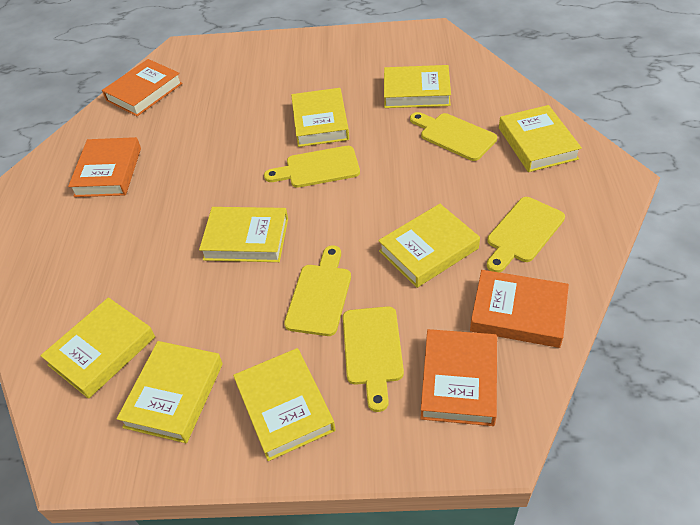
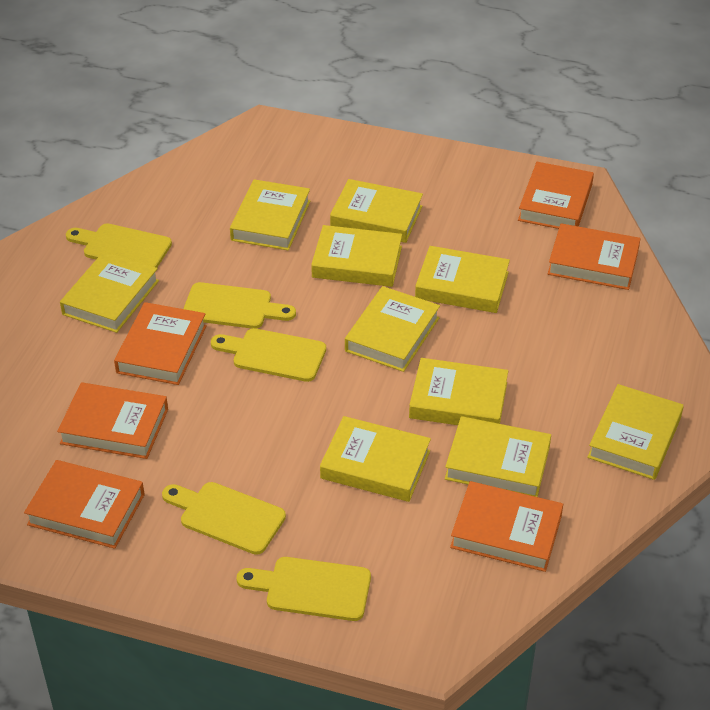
orange book: 4 -> 6
yellow book: 8 -> 10

